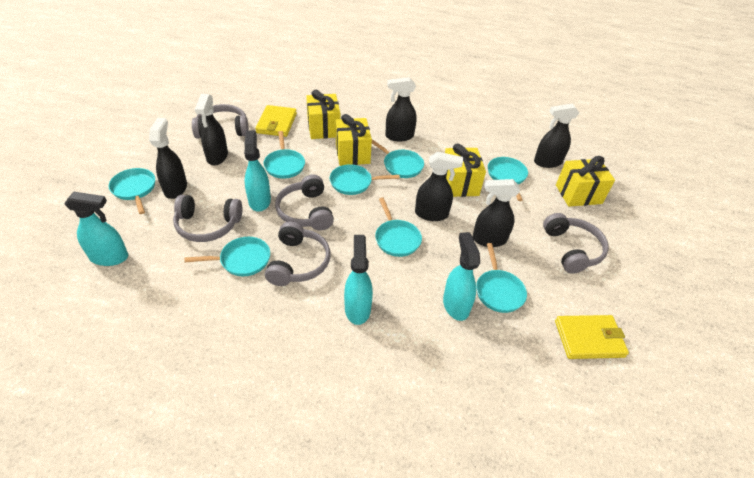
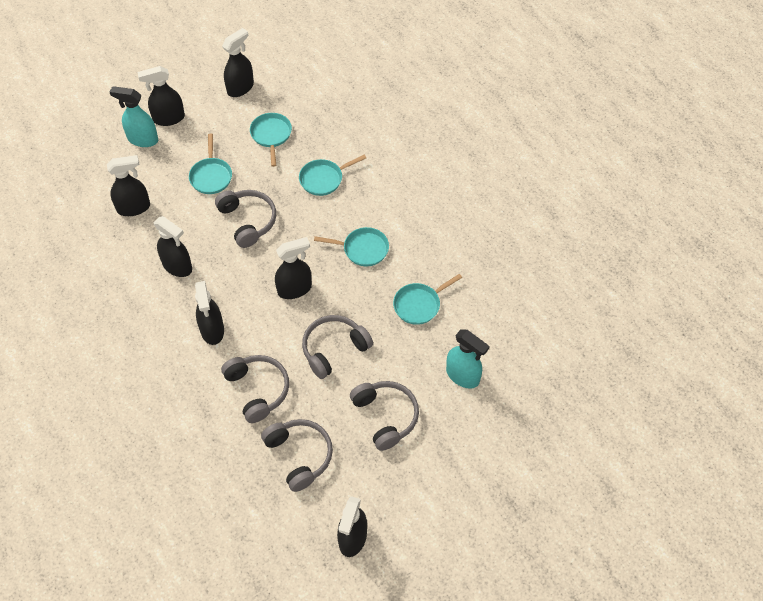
black spray bottle: 6 -> 7
turquoise pan: 8 -> 5
turquoise spray bottle: 4 -> 2
yellow gift: 4 -> 0
yellow wallet: 2 -> 0

